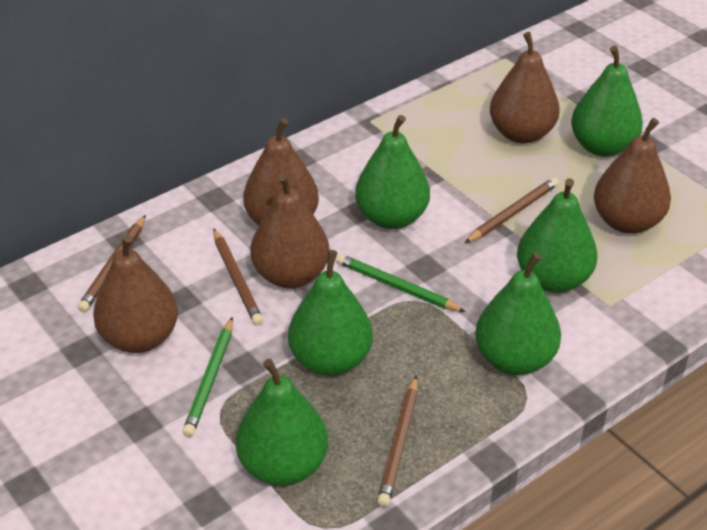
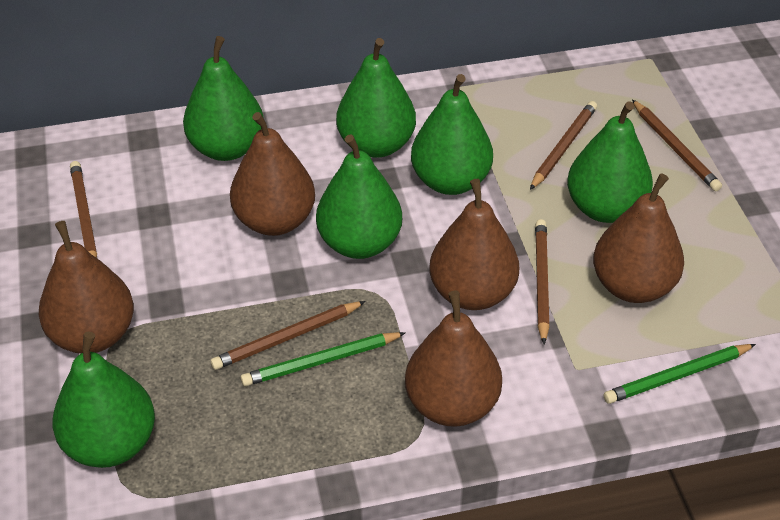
brown pencil: 4 -> 5

